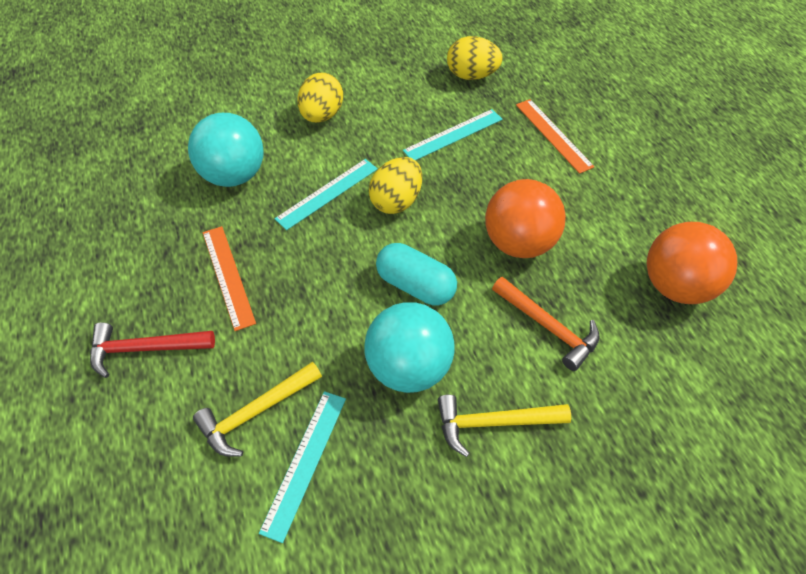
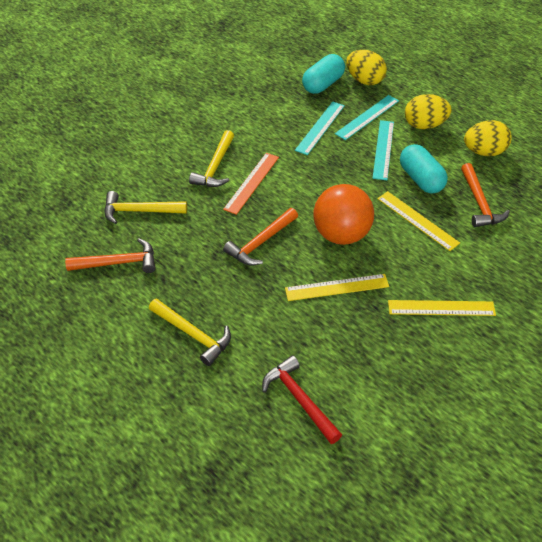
orange ball: 2 -> 1
orange hammer: 1 -> 3
orange ruler: 2 -> 1
turquoise ball: 2 -> 0
turquoise capsule: 1 -> 2
yellow hammer: 2 -> 3
yellow ruler: 0 -> 3

